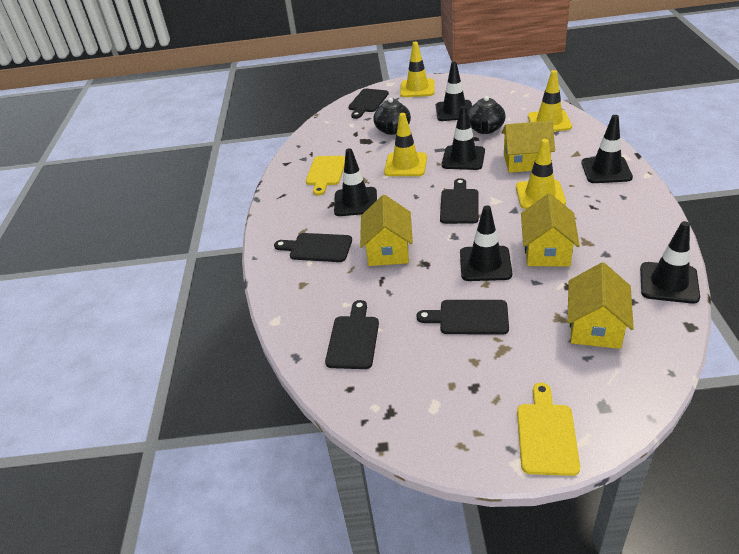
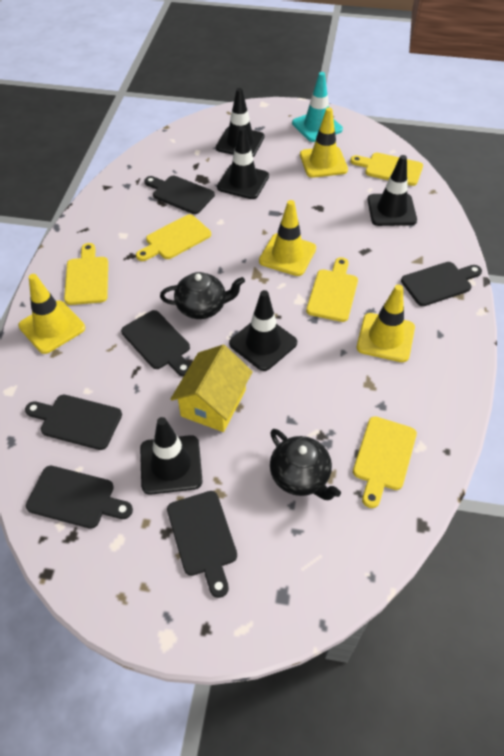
black cutting board: 5 -> 6
black traffic cone: 6 -> 5
turquoise traffic cone: 0 -> 1
yellow cutting board: 2 -> 5
yellow house: 4 -> 1

